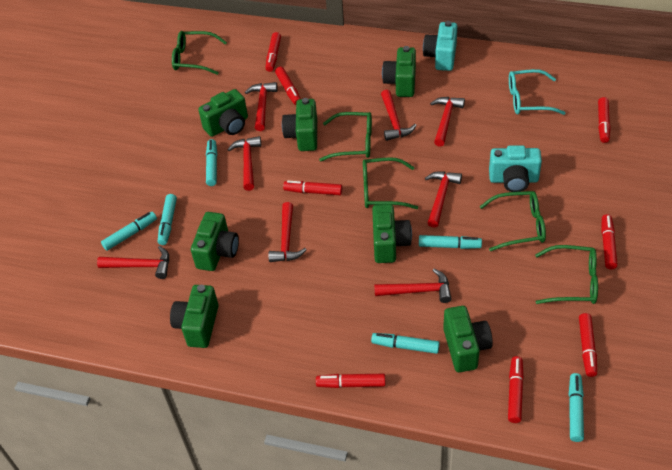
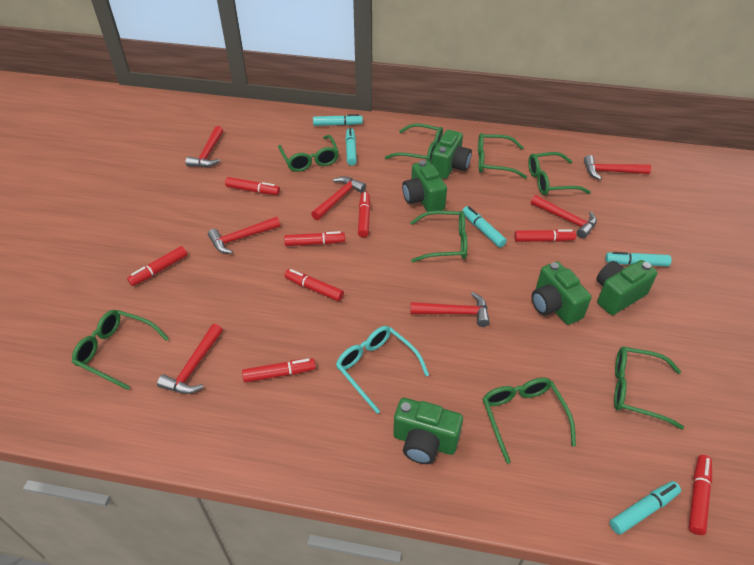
green camera: 7 -> 5
green glasses: 5 -> 8
red hammer: 8 -> 7
turquoise camera: 2 -> 0
turquoise marker: 6 -> 5

